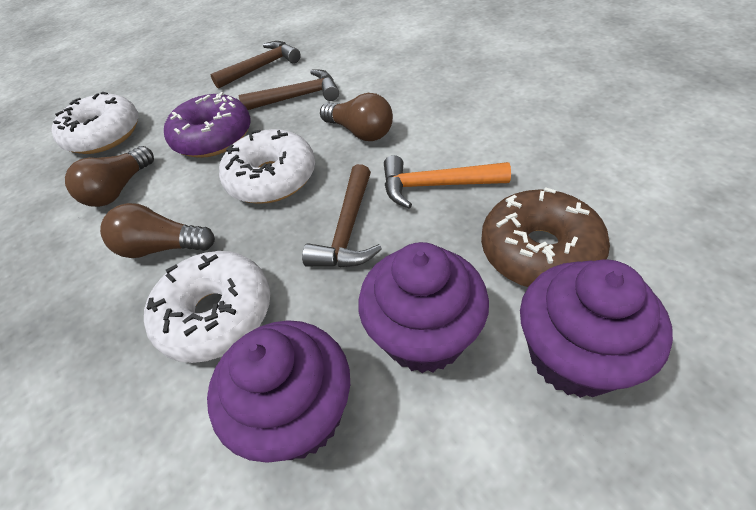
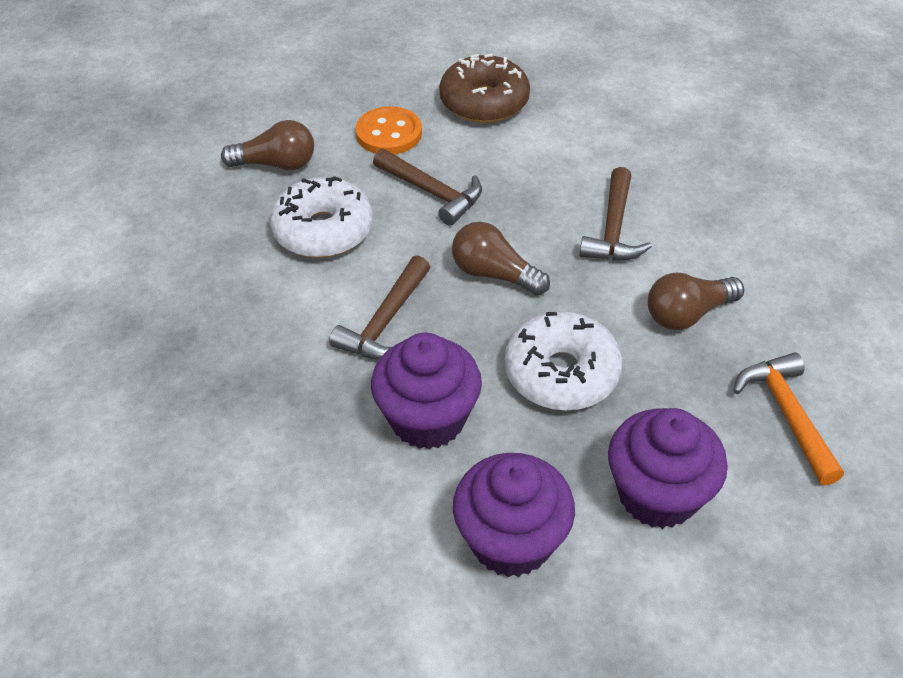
orange button: 0 -> 1
purple donut: 1 -> 0
white donut: 3 -> 2

